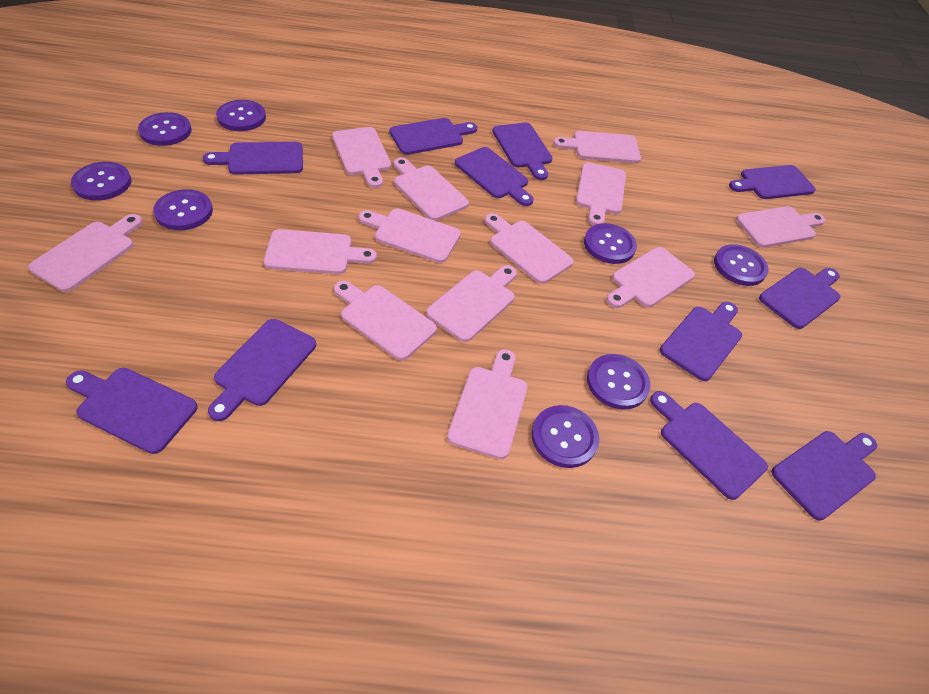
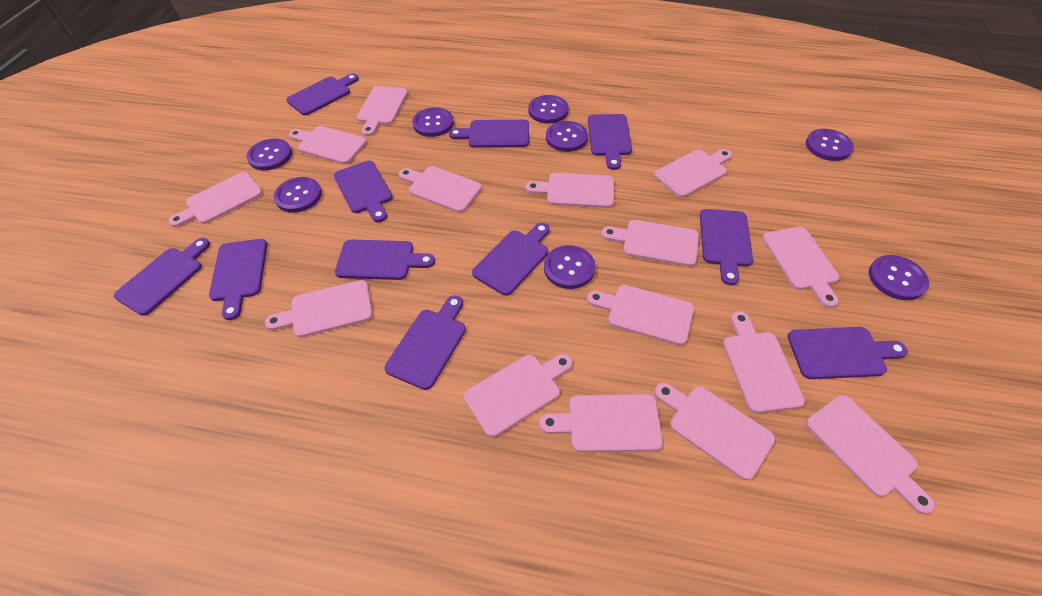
pink cutting board: 13 -> 15

